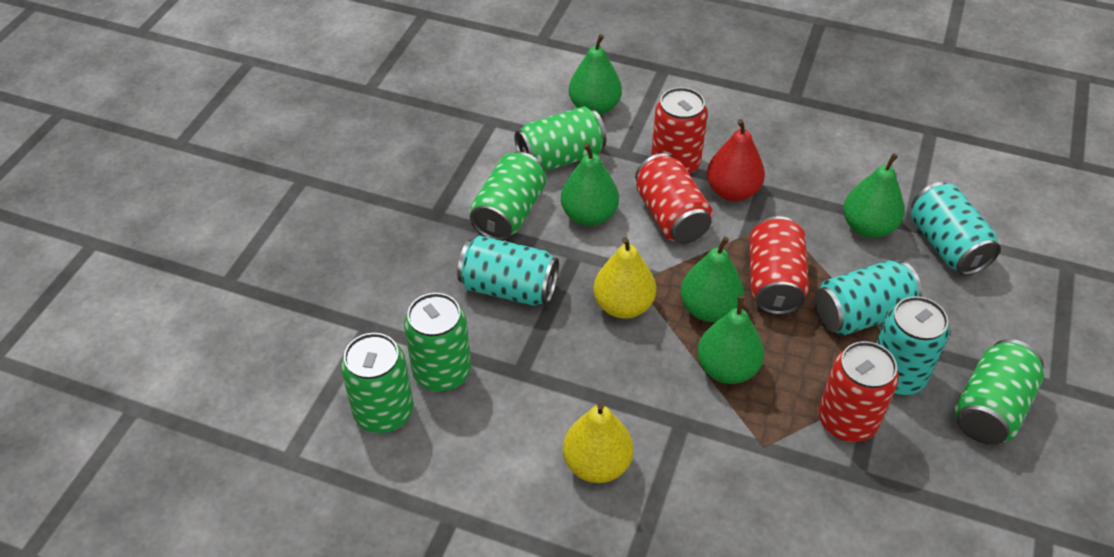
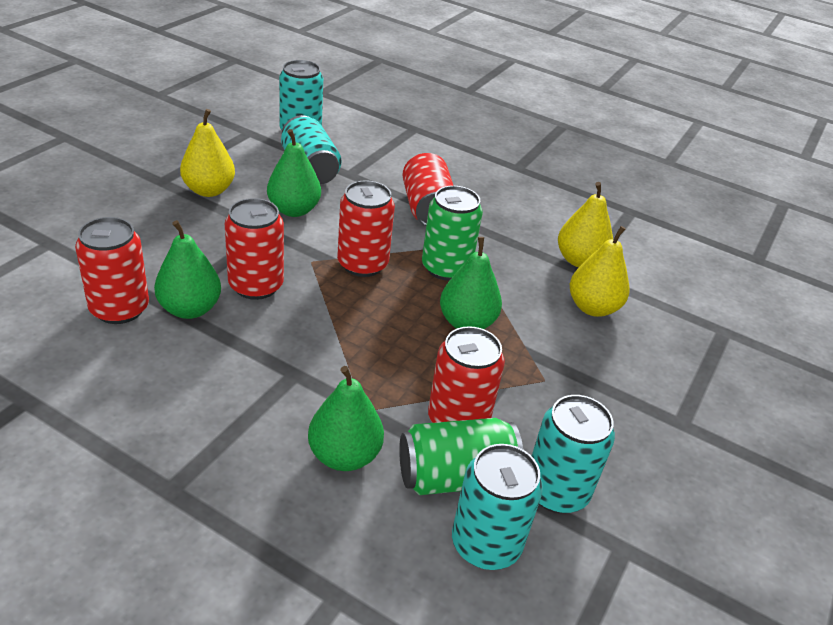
green can: 5 -> 2
green pear: 5 -> 4
red can: 4 -> 5
red pear: 1 -> 0
yellow pear: 2 -> 3

